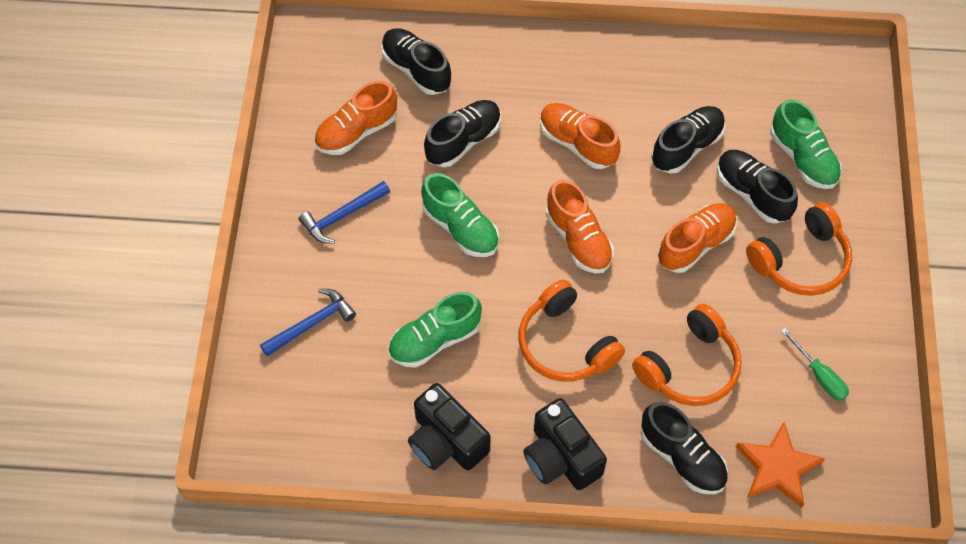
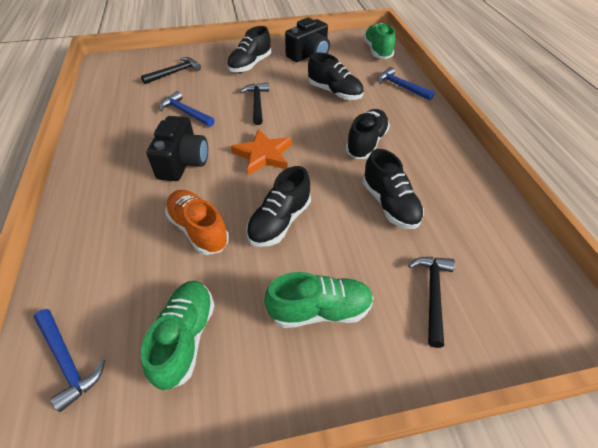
black hammer: 0 -> 3
blue hammer: 2 -> 3
green screwdriver: 1 -> 0
orange headphones: 3 -> 0
orange shoe: 4 -> 1

